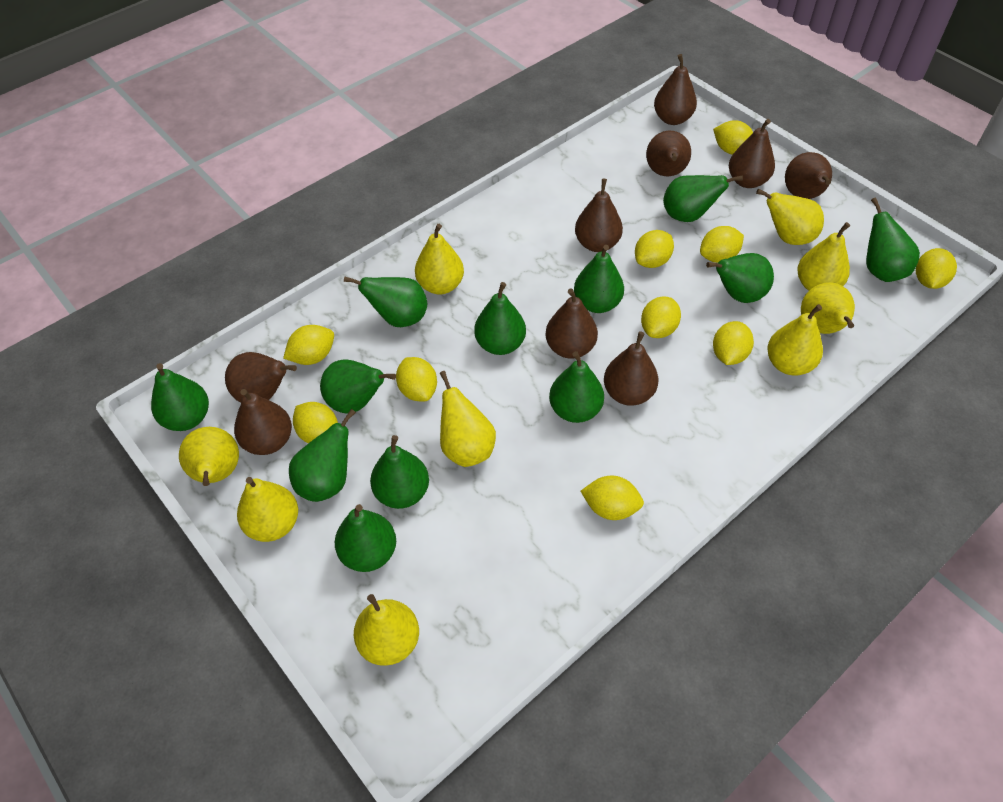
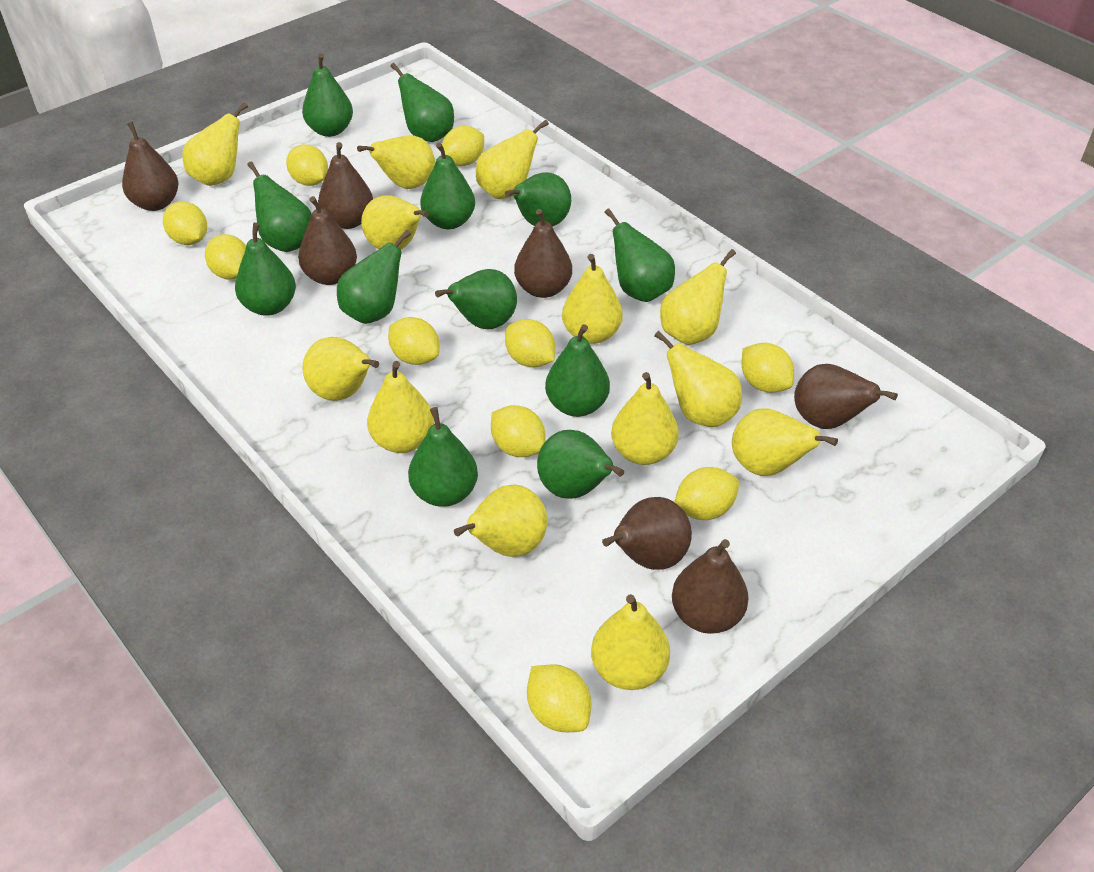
brown pear: 9 -> 7
yellow pear: 9 -> 13

